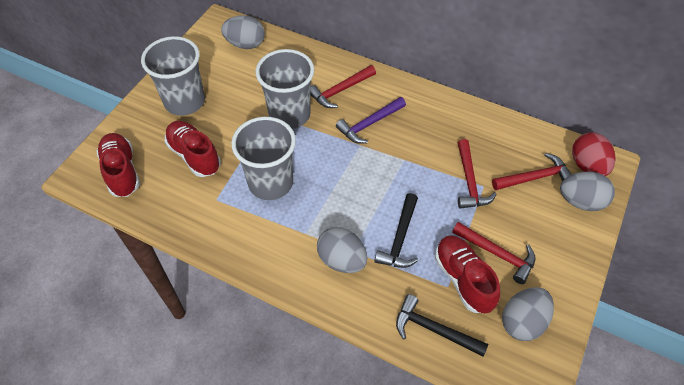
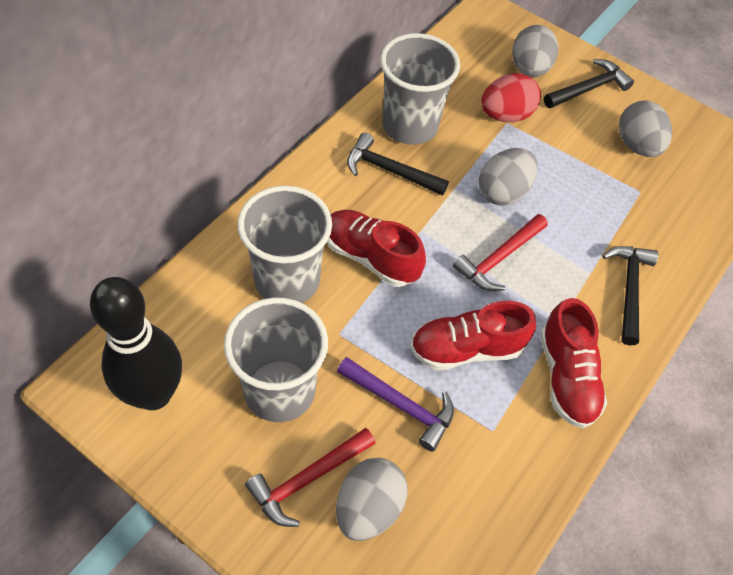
black bowling pin: 0 -> 1
black hammer: 2 -> 3
red hammer: 4 -> 2

